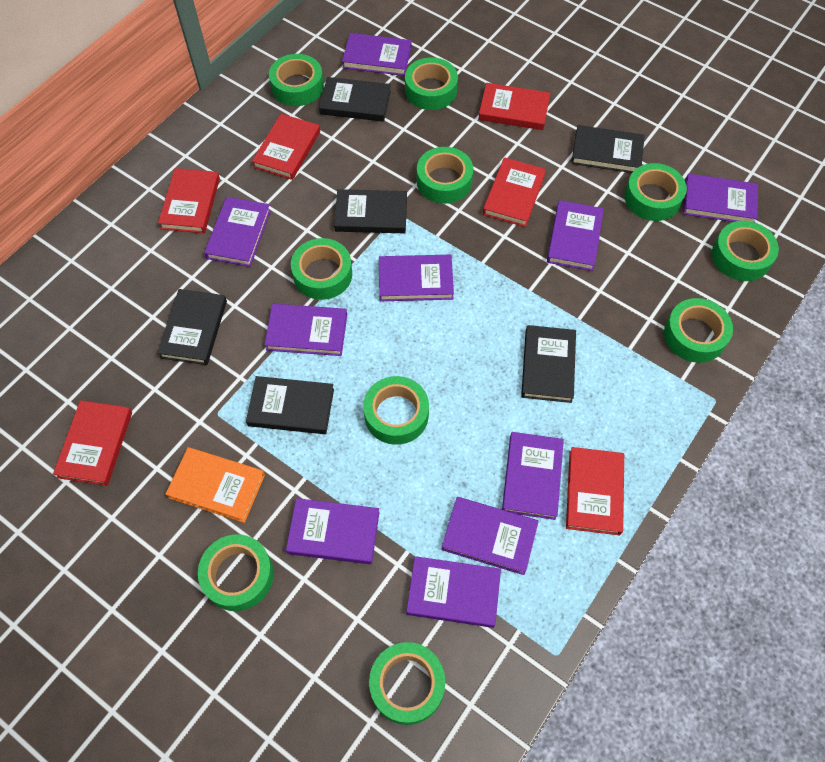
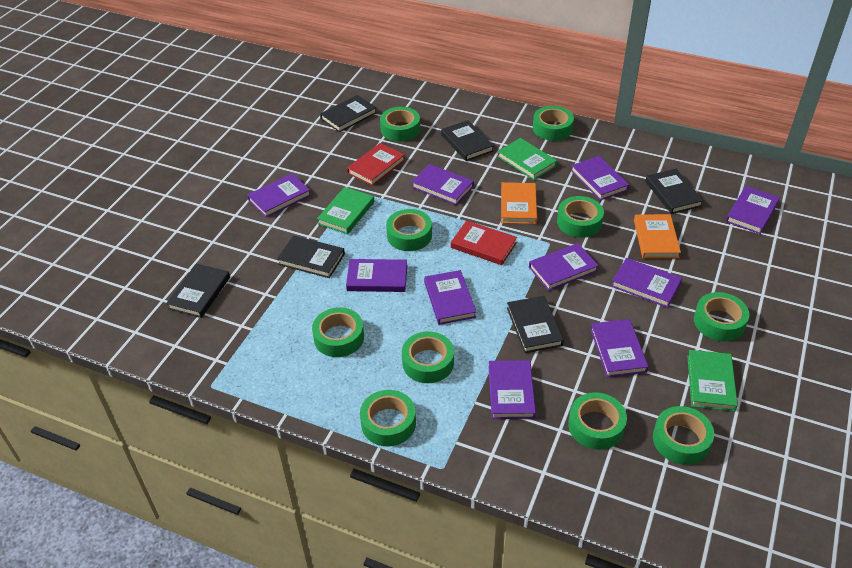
green book: 0 -> 3
orange book: 1 -> 2
red book: 6 -> 2

